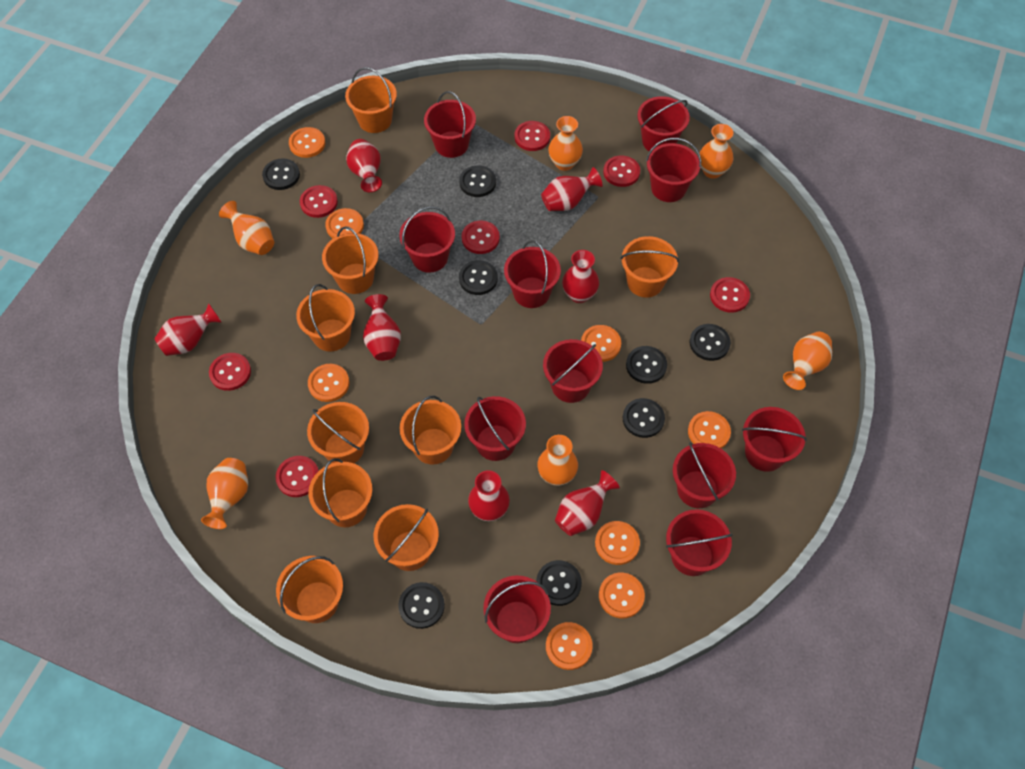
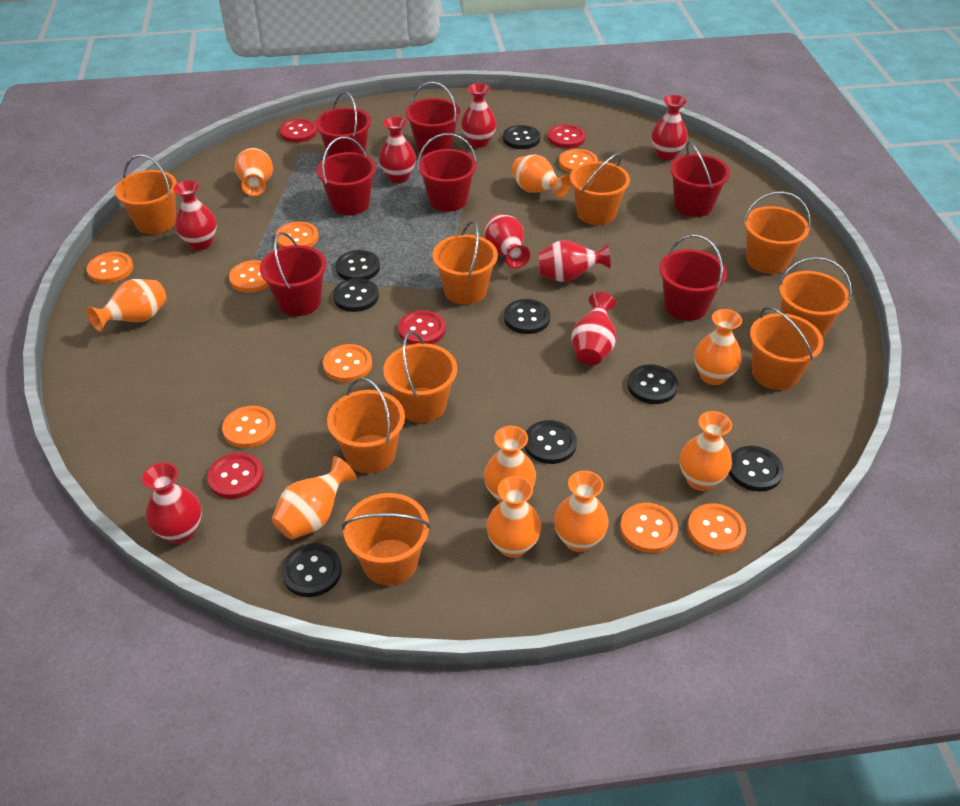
orange vase: 6 -> 9
red bucket: 11 -> 7
red button: 7 -> 4
red vase: 7 -> 8

